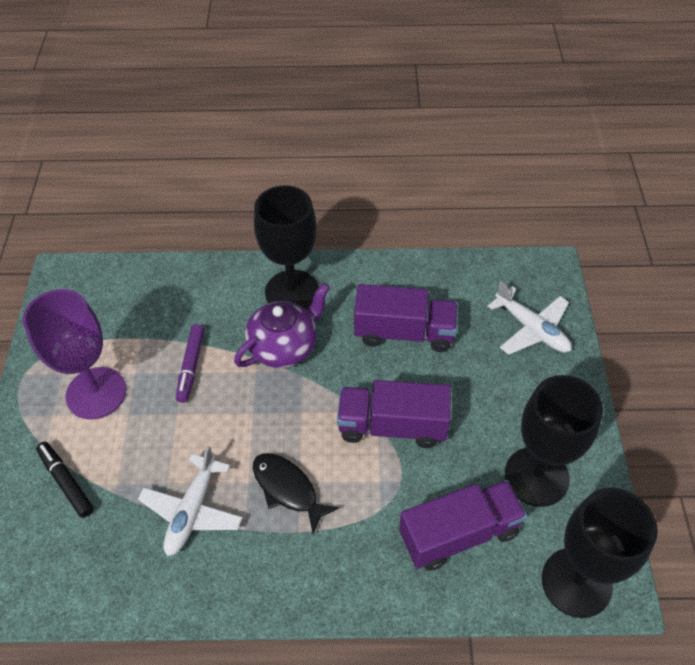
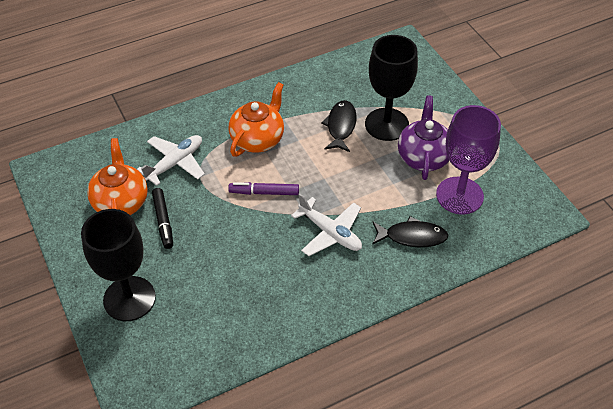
black fish: 1 -> 2
black goblet: 3 -> 2
orange teapot: 0 -> 2
purple truck: 3 -> 0

